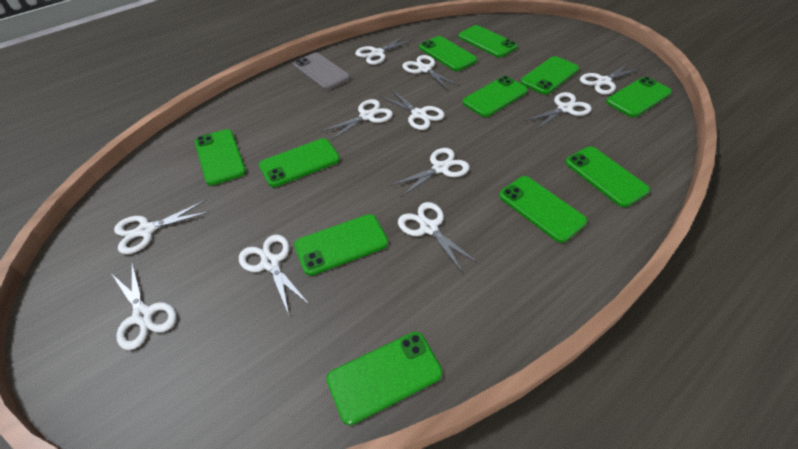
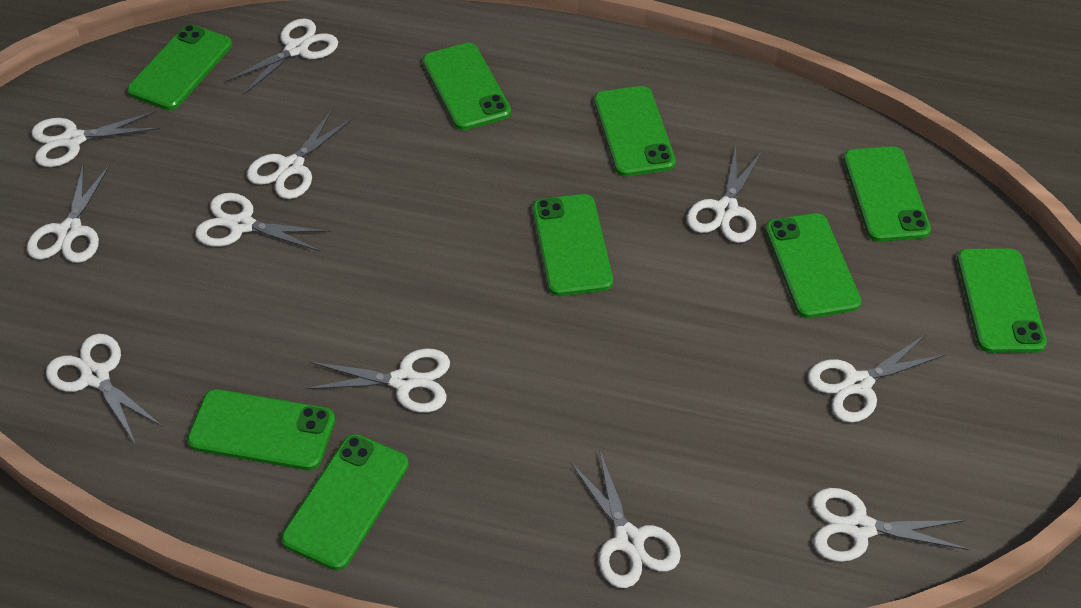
green phone: 11 -> 9
grey phone: 1 -> 0

